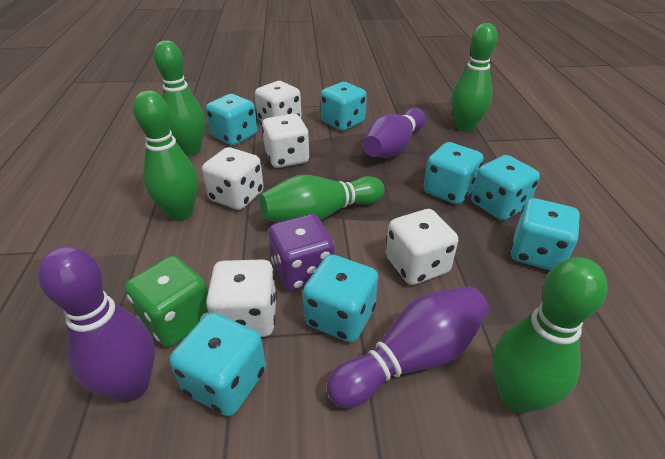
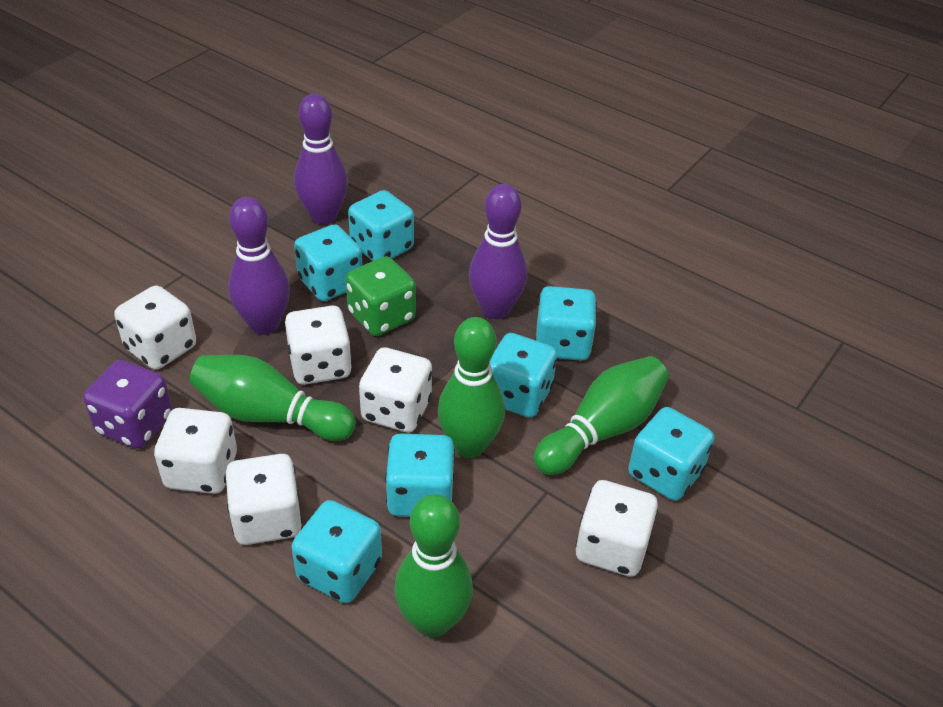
green bowling pin: 5 -> 4
white dice: 5 -> 6

